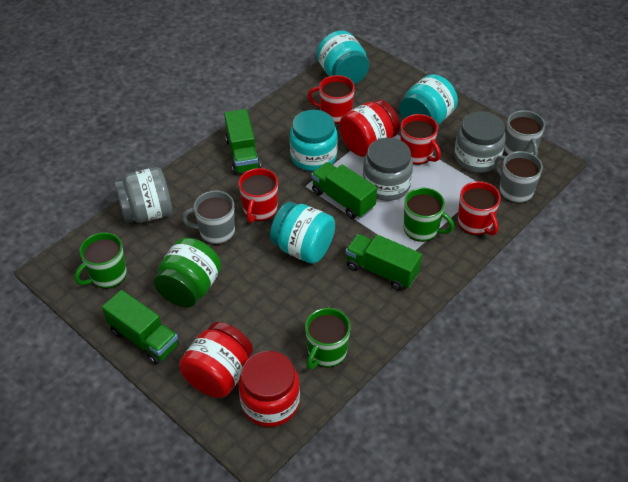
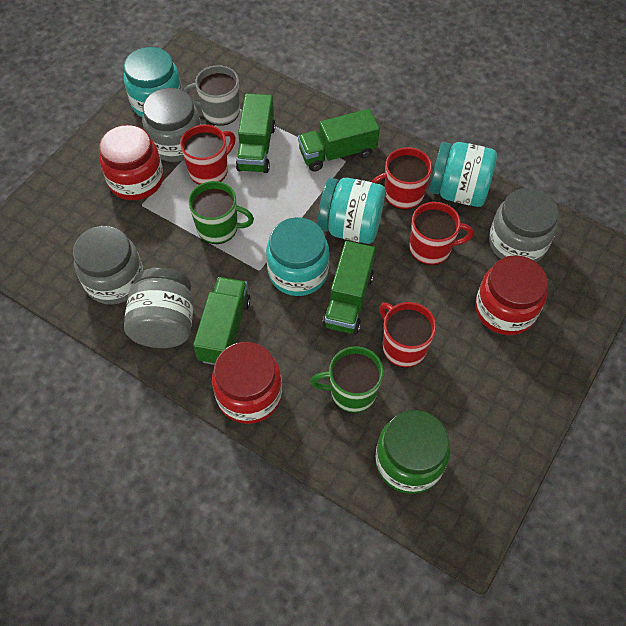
green mug: 3 -> 2
grey jar: 3 -> 4
grey mug: 3 -> 1

